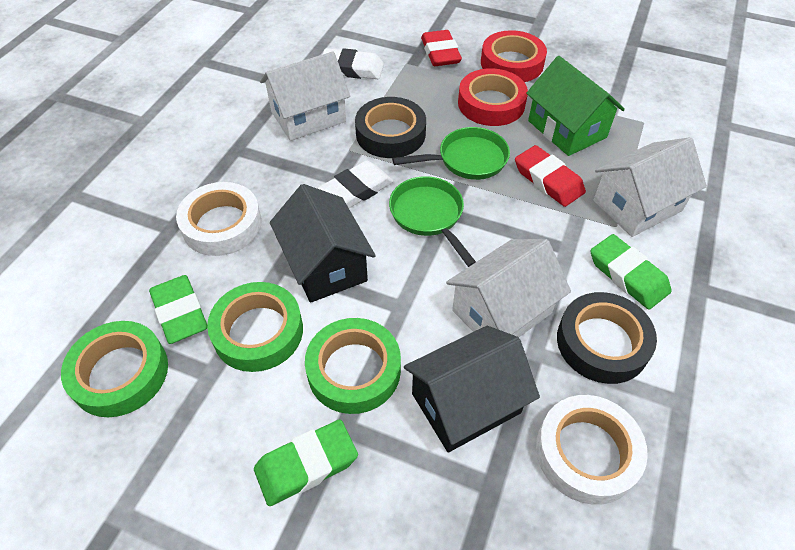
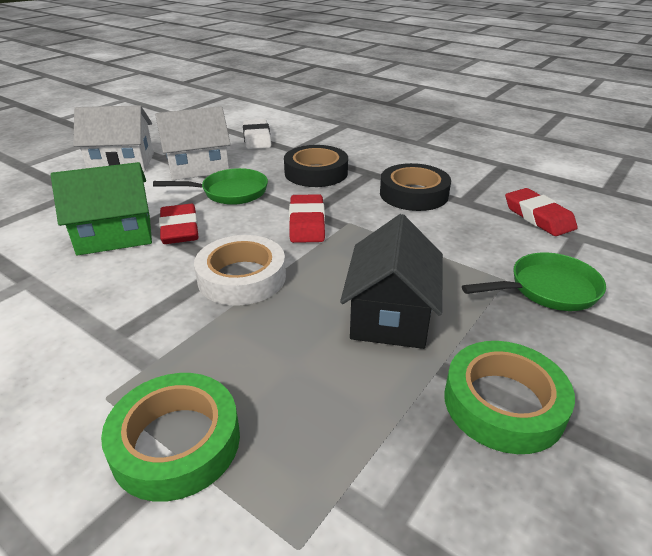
black house: 2 -> 1
green eraser: 3 -> 0
green tape: 3 -> 2
red eraser: 2 -> 3
red tape: 2 -> 0
white eraser: 2 -> 1
white house: 3 -> 2
white tape: 2 -> 1

